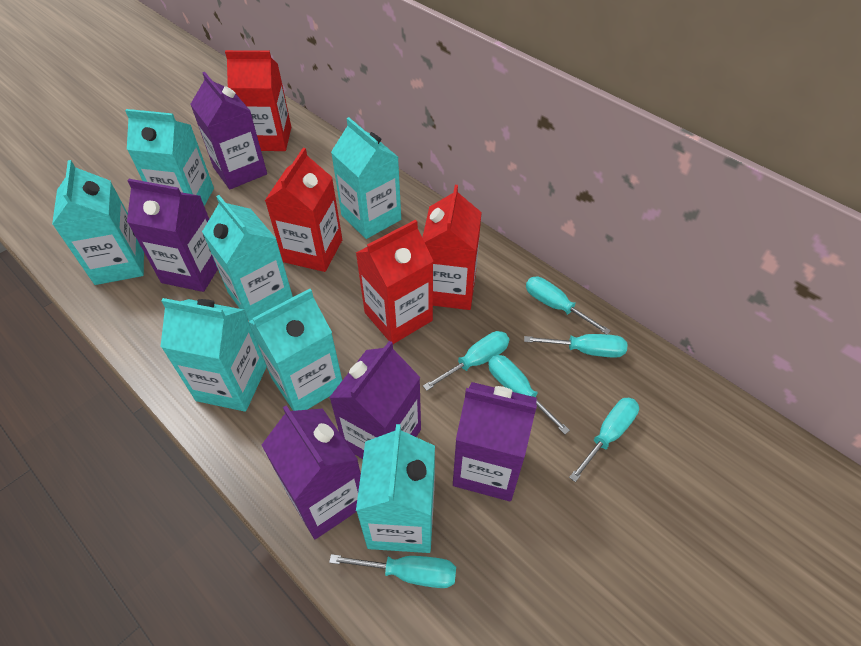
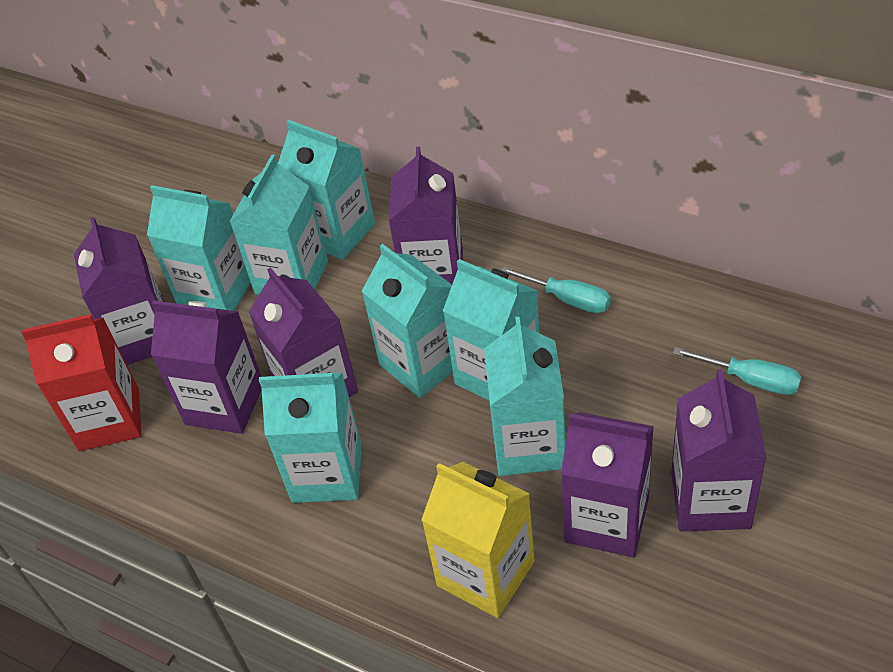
purple carton: 5 -> 6
red carton: 4 -> 1
turquoise screwdriver: 6 -> 2
yellow carton: 0 -> 1

